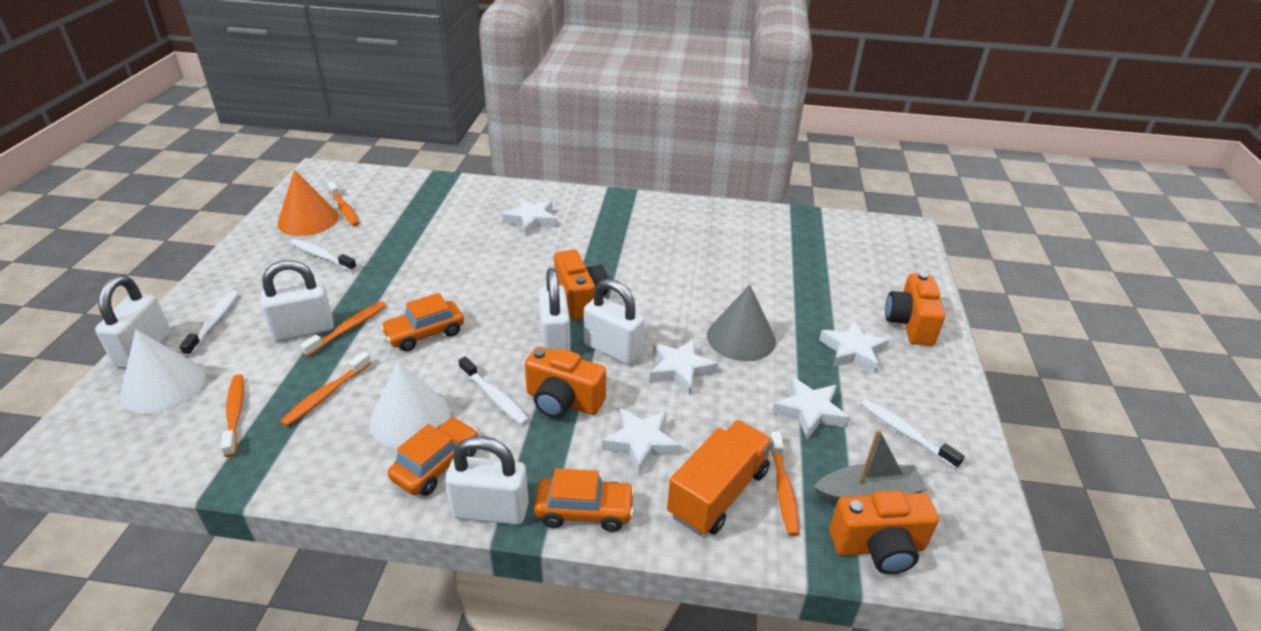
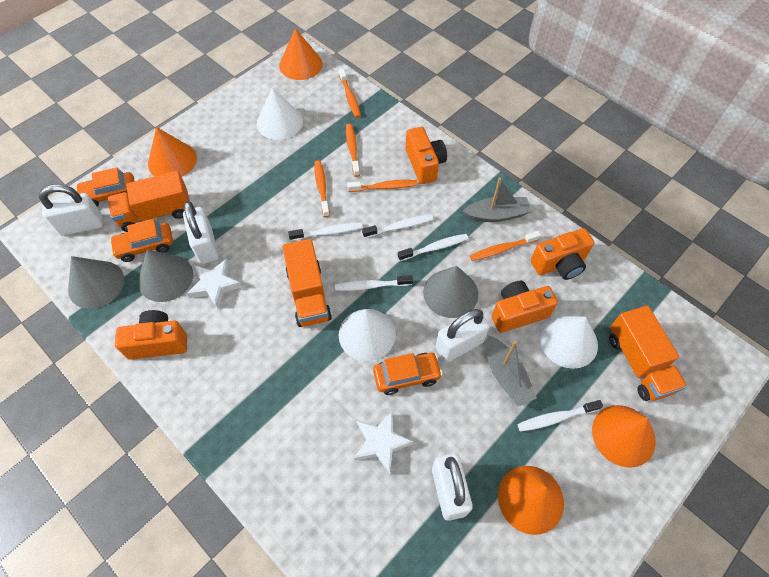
grey boat: 1 -> 2
grey cone: 1 -> 3
orange cone: 1 -> 4
orange truck: 1 -> 3
white cone: 2 -> 3
white padlock: 5 -> 4
white star: 5 -> 2
white toothbrush: 4 -> 5

